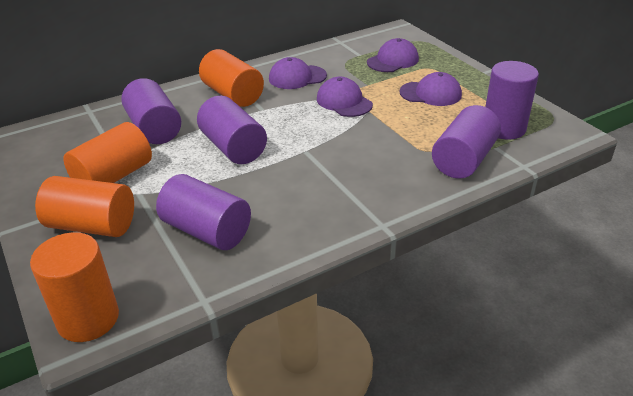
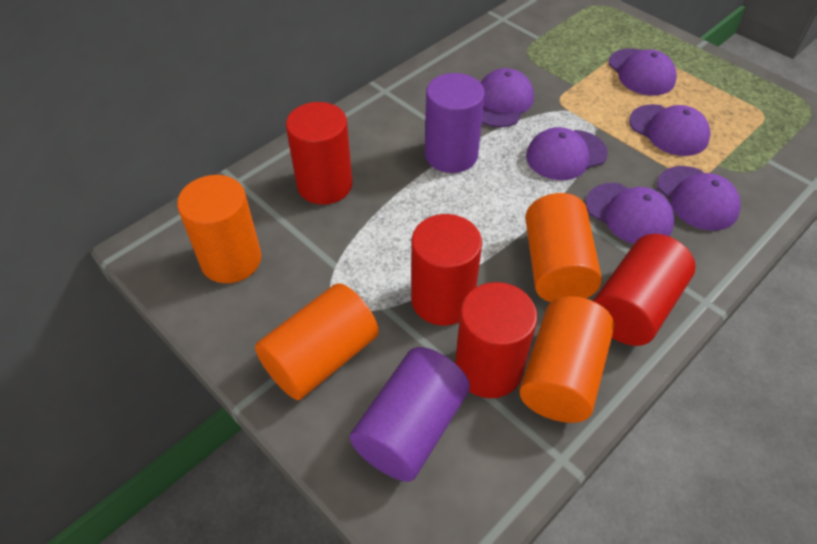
purple cap: 4 -> 6
purple cylinder: 5 -> 2
red cylinder: 0 -> 4

